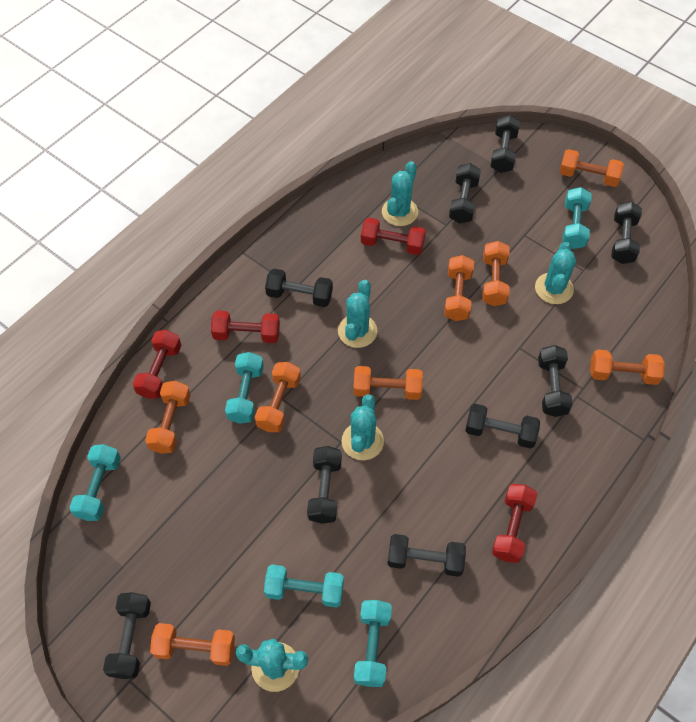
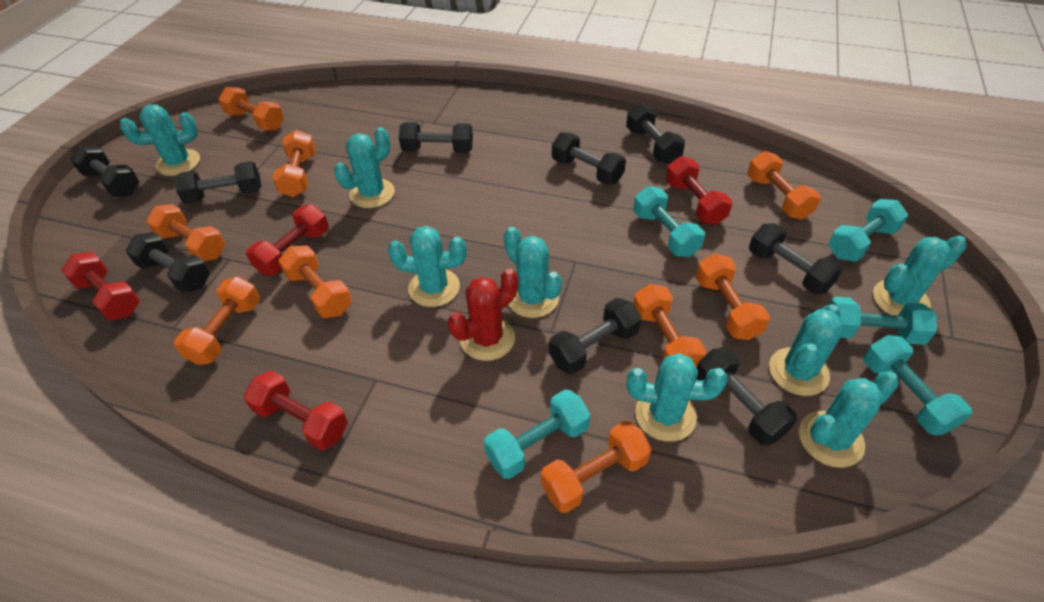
orange dumbbell: 8 -> 9
red cactus: 0 -> 1
turquoise cactus: 5 -> 8

